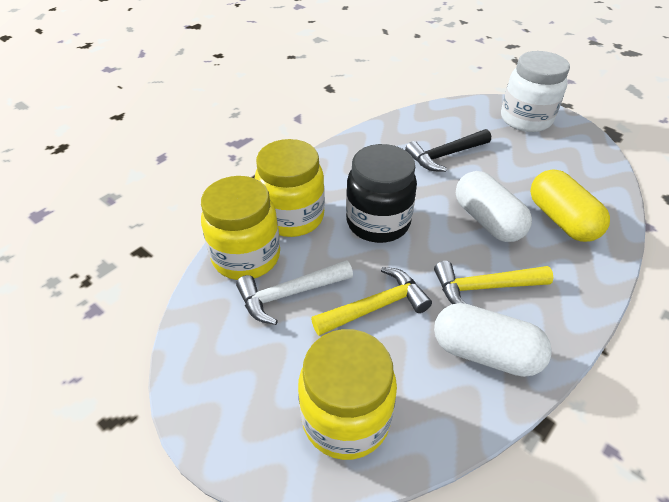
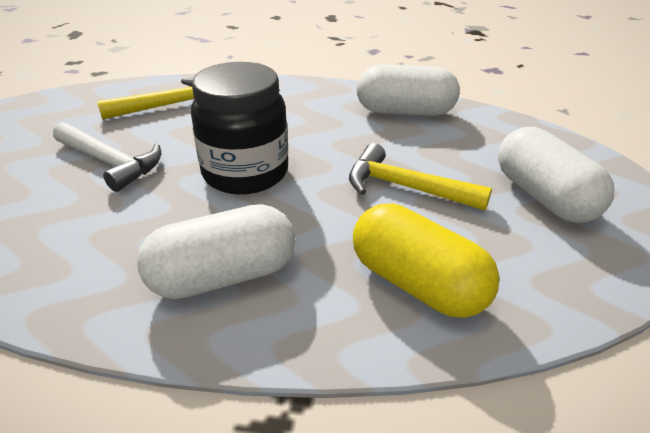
black hammer: 1 -> 0
white capsule: 2 -> 3
white jar: 1 -> 0
yellow jar: 3 -> 0

